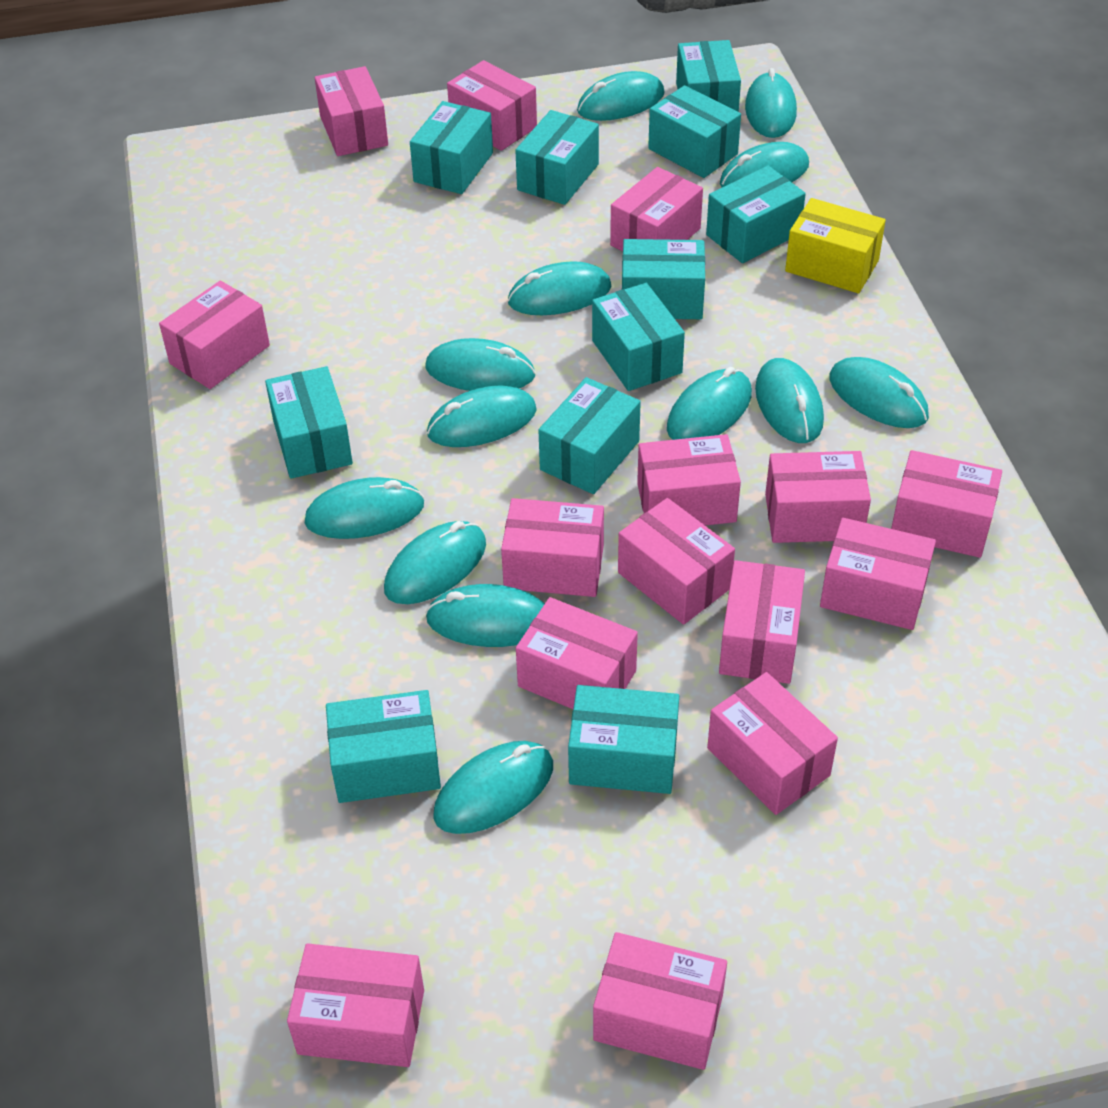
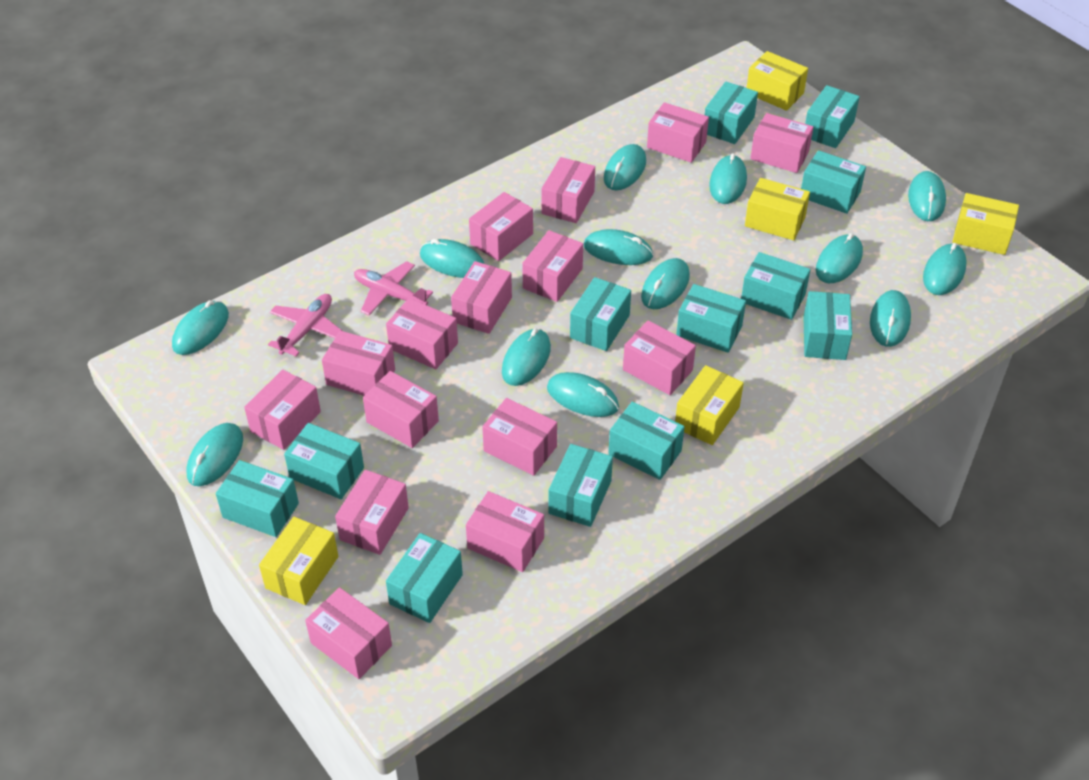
pink plane: 0 -> 2
turquoise box: 11 -> 12
yellow box: 1 -> 5

